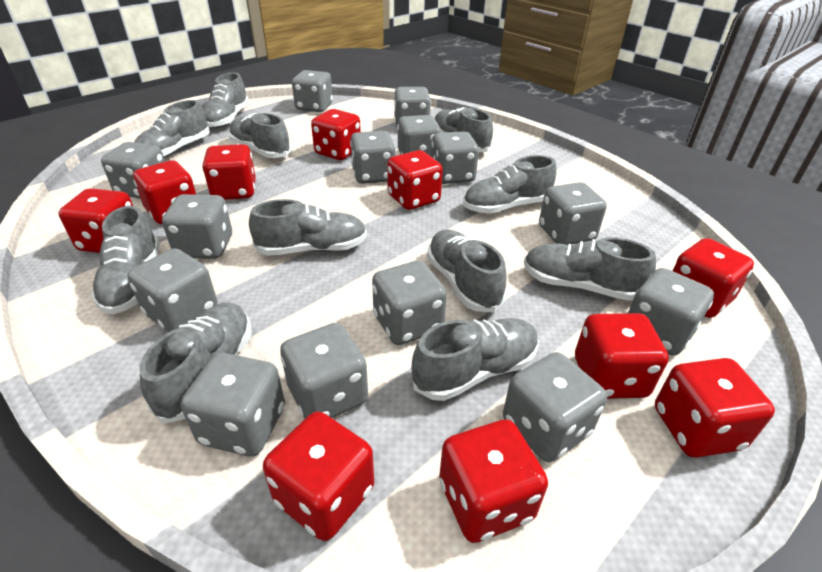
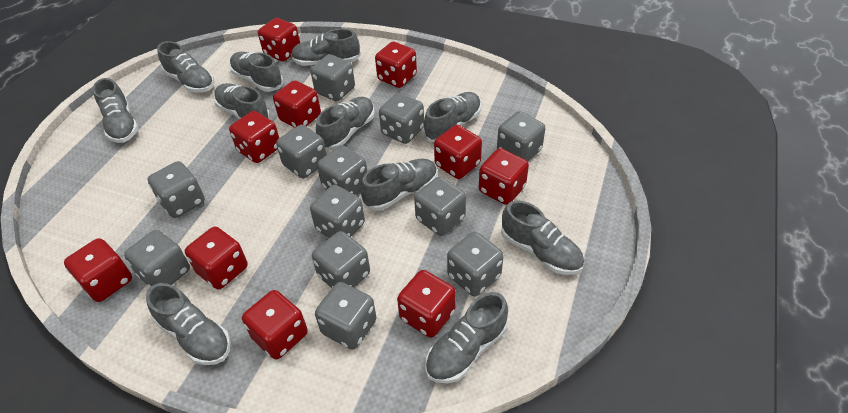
grey dice: 14 -> 12

